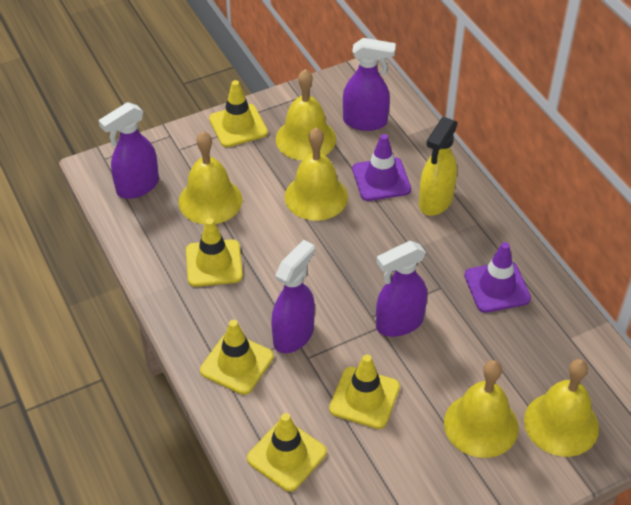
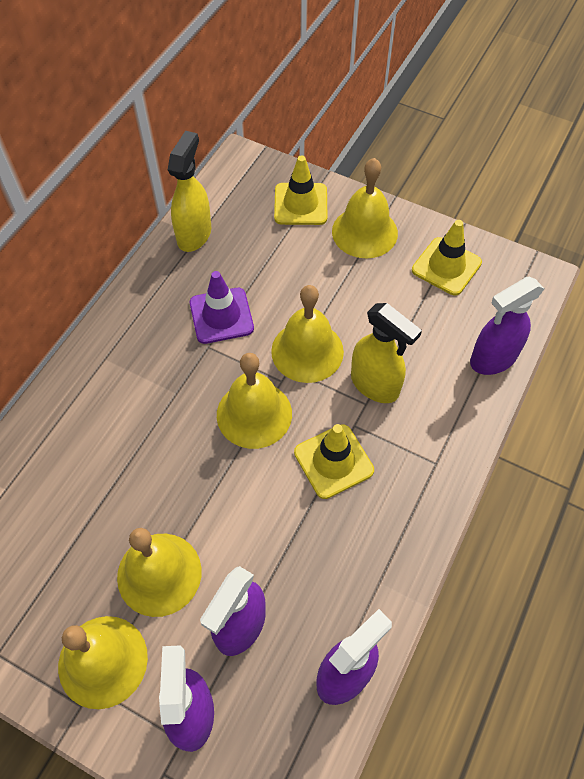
purple traffic cone: 2 -> 1
yellow spray bottle: 1 -> 2
yellow traffic cone: 5 -> 3

